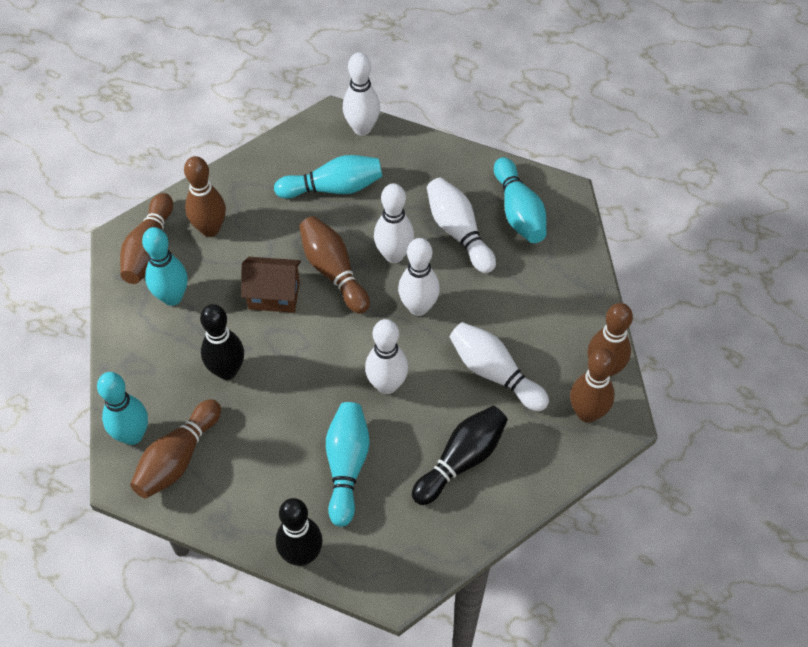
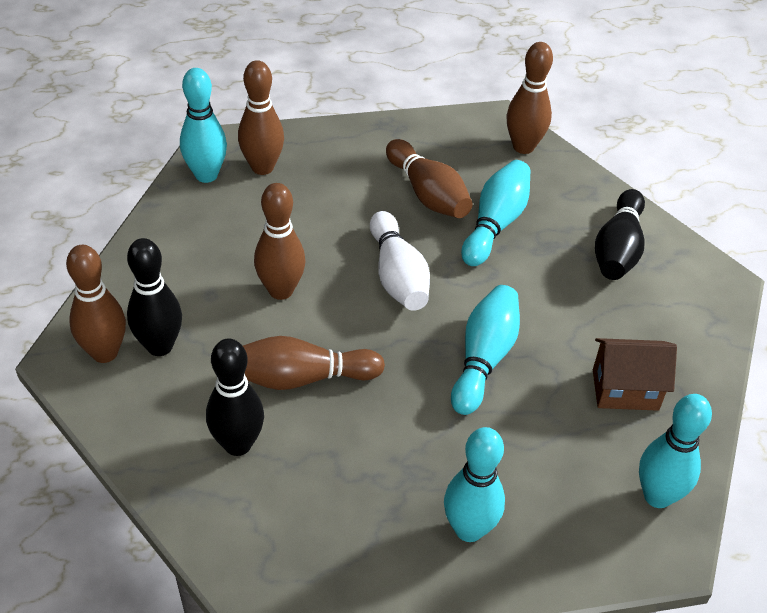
white bowling pin: 6 -> 1

